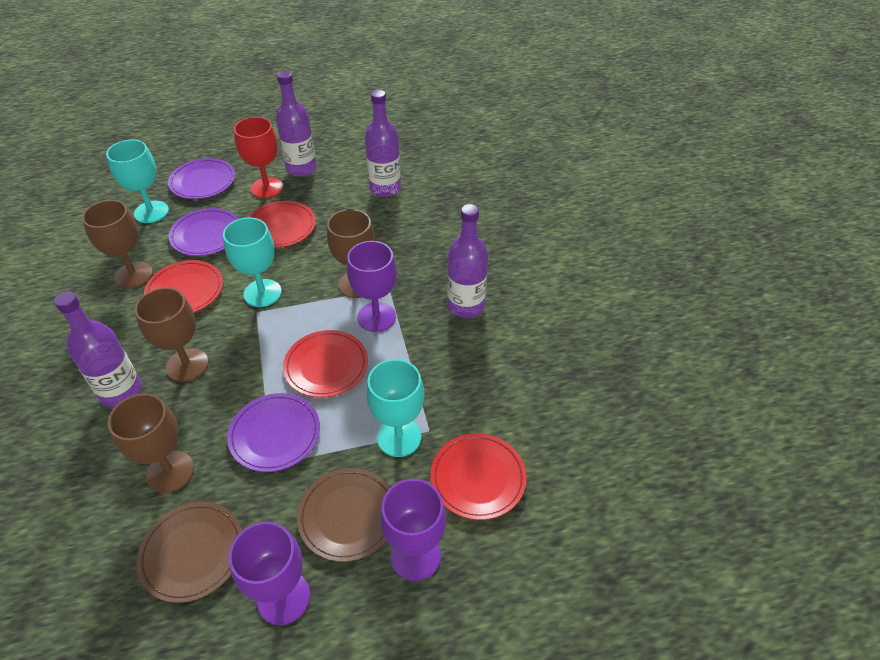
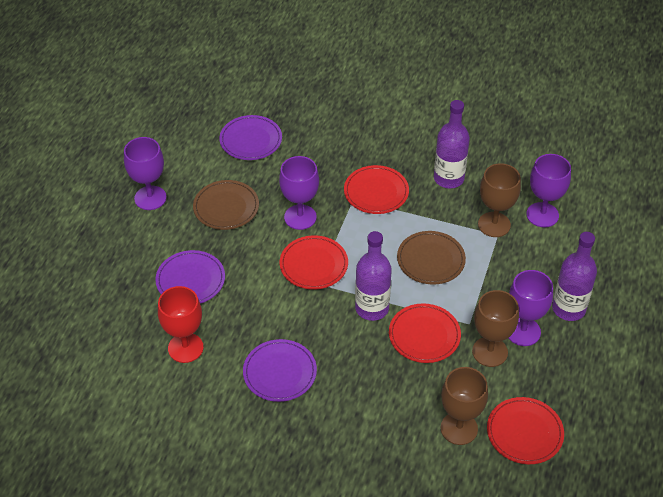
brown goblet: 4 -> 3
purple bottle: 4 -> 3
purple goblet: 3 -> 4
turquoise goblet: 3 -> 0

